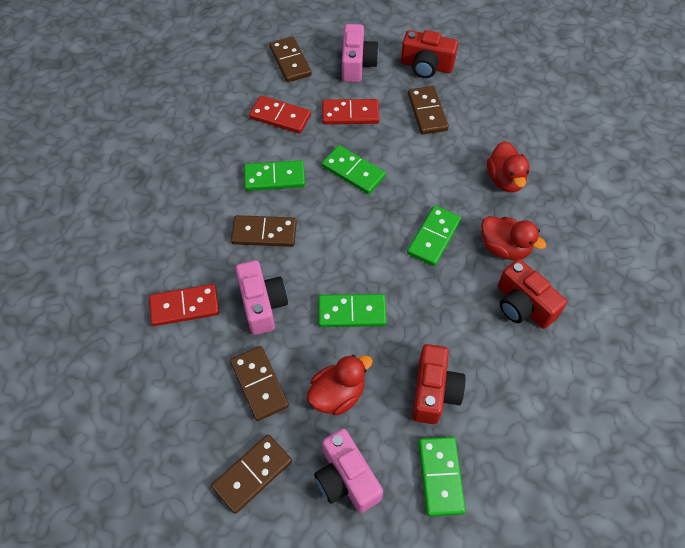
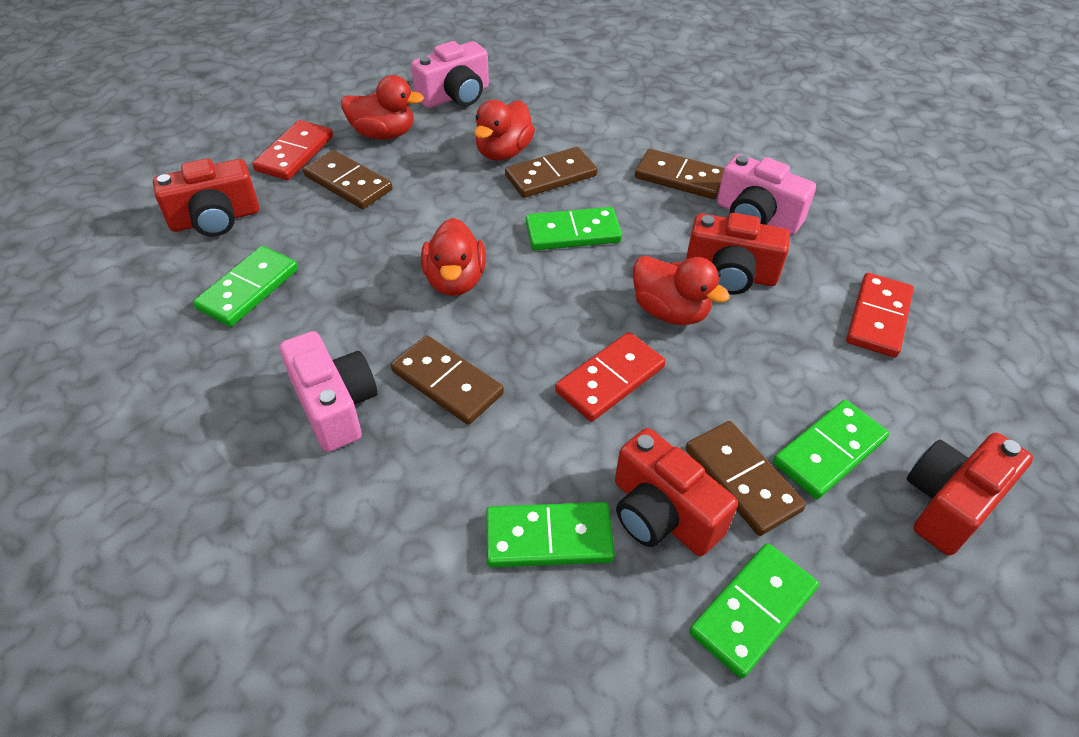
red camera: 3 -> 4
red duck: 3 -> 4

